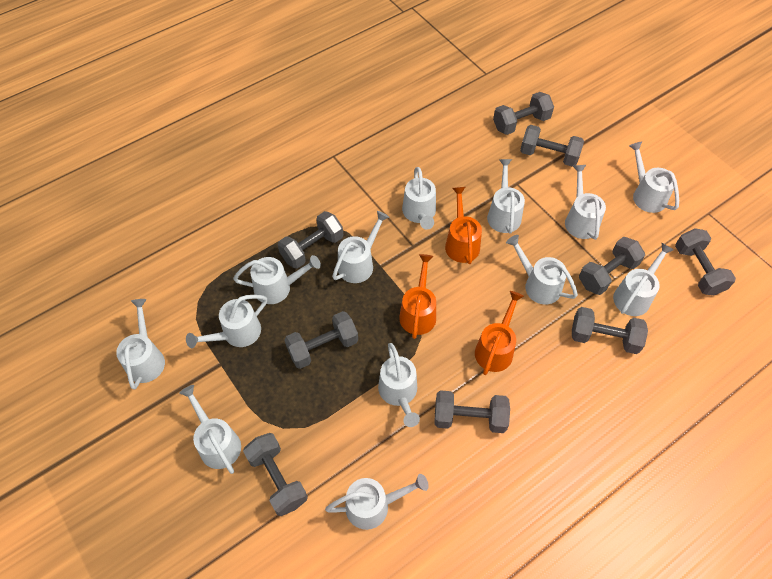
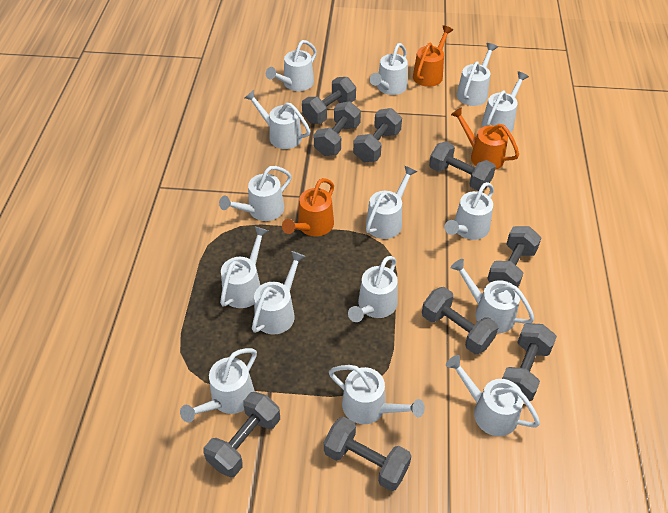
white watering can: 13 -> 15

